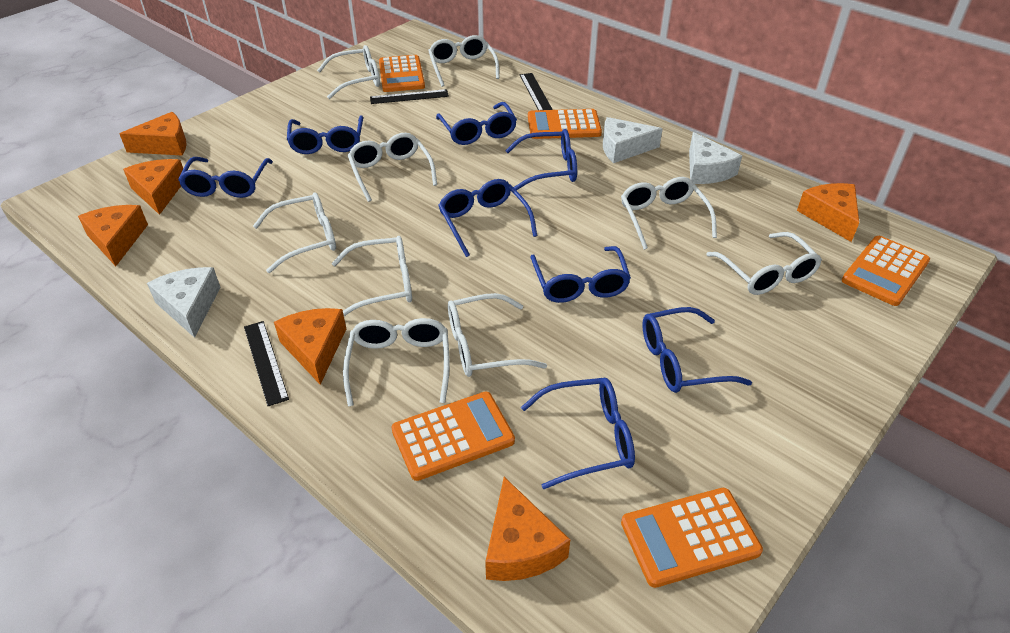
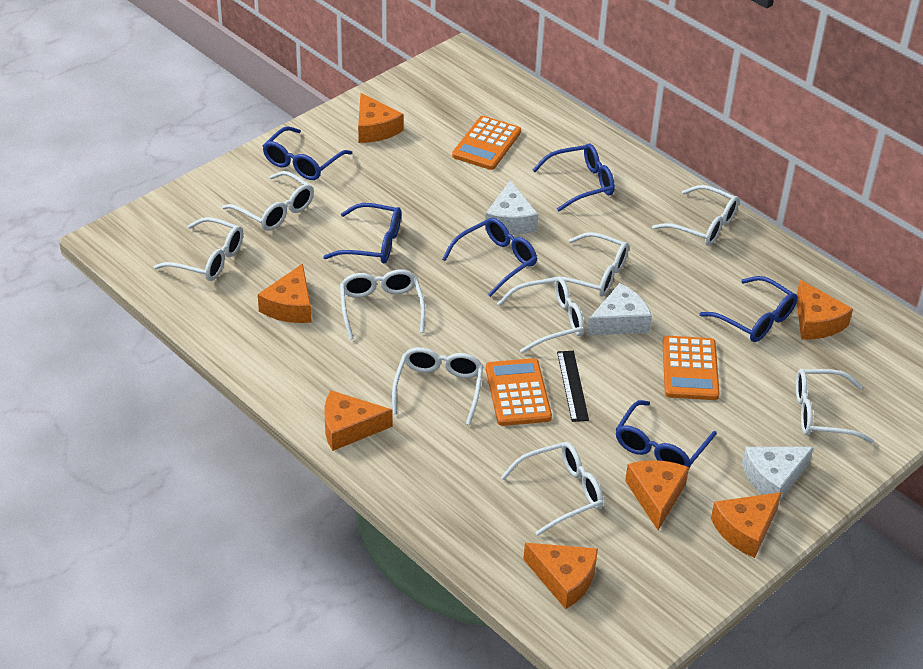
black ruler: 3 -> 1
blue glasses: 8 -> 6
orange calculator: 5 -> 3
orange cheese: 6 -> 7

